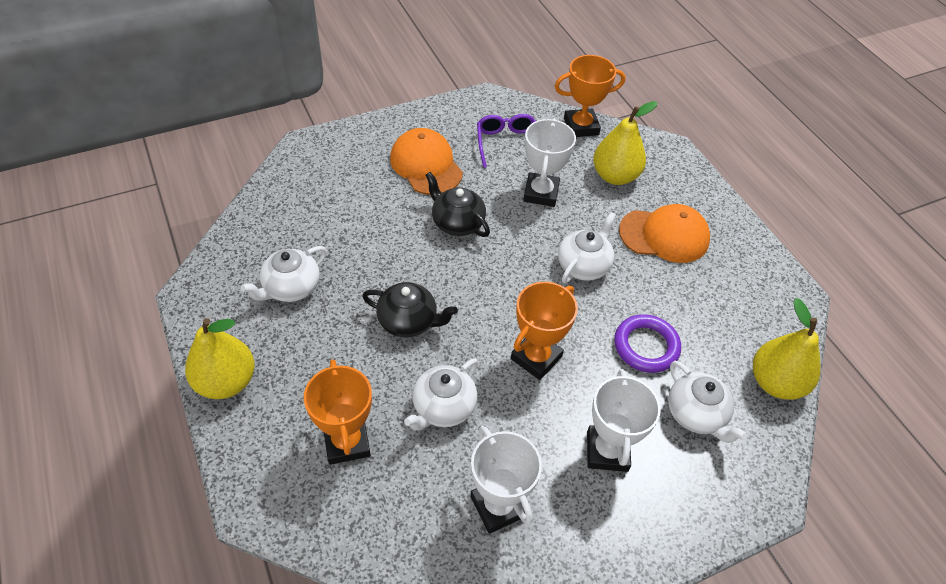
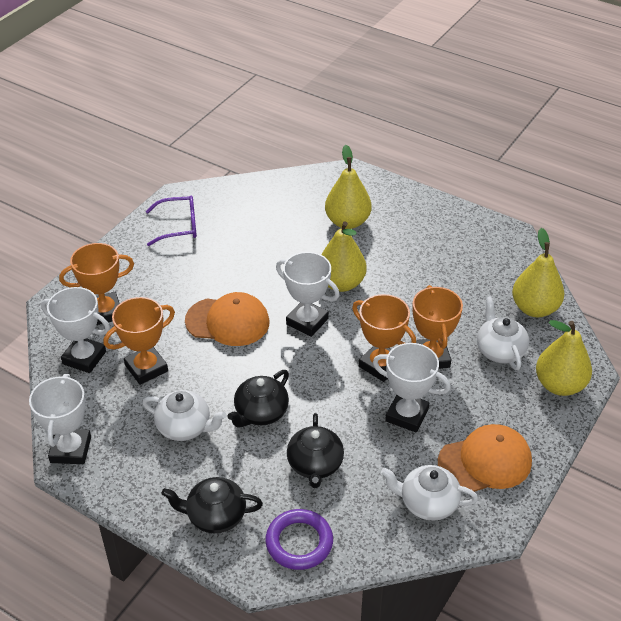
black teapot: 2 -> 3
orange trophy: 3 -> 4
white teapot: 4 -> 3
white trophy: 3 -> 4
yellow pear: 3 -> 4

